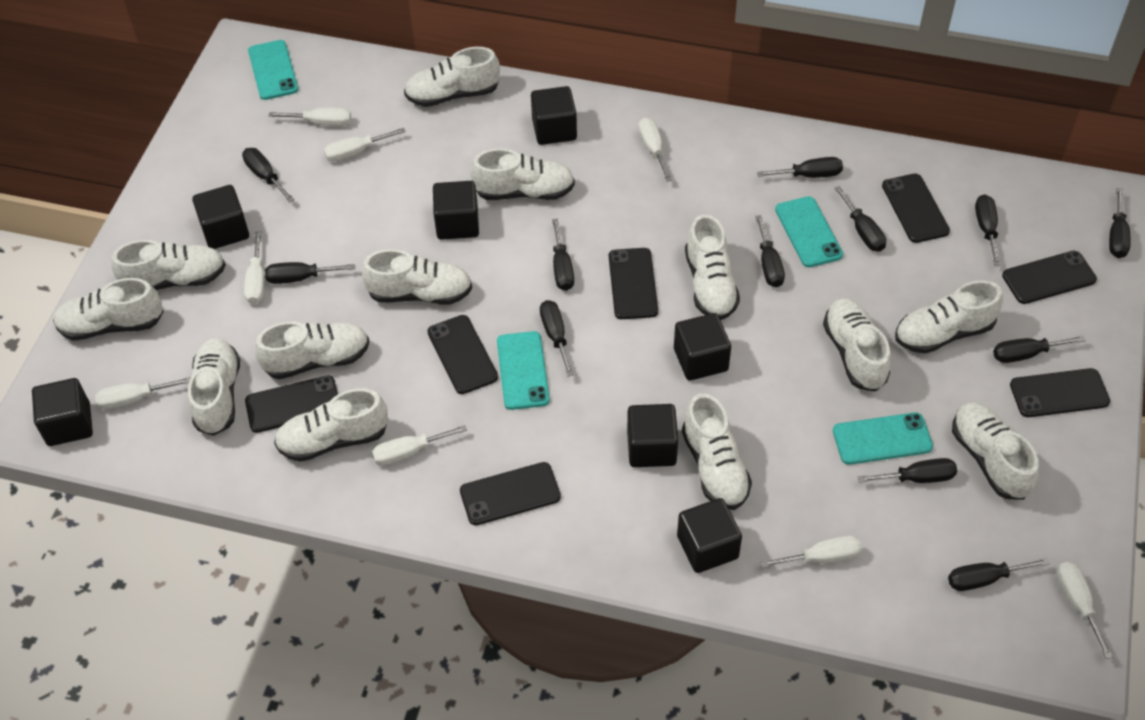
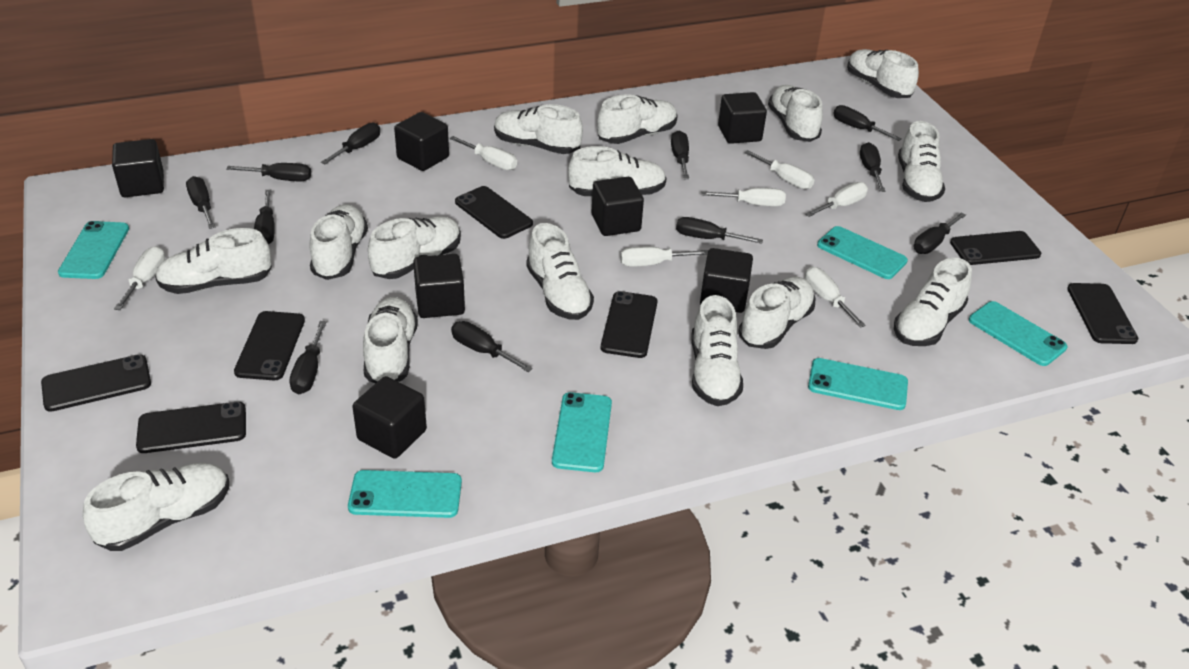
black screwdriver: 12 -> 11
turquoise phone: 4 -> 6
white screwdriver: 8 -> 7
white shoe: 13 -> 15

